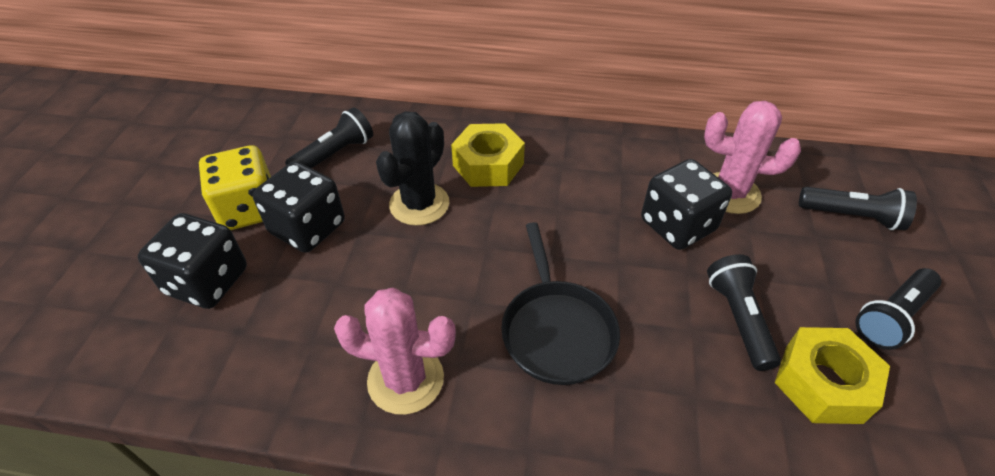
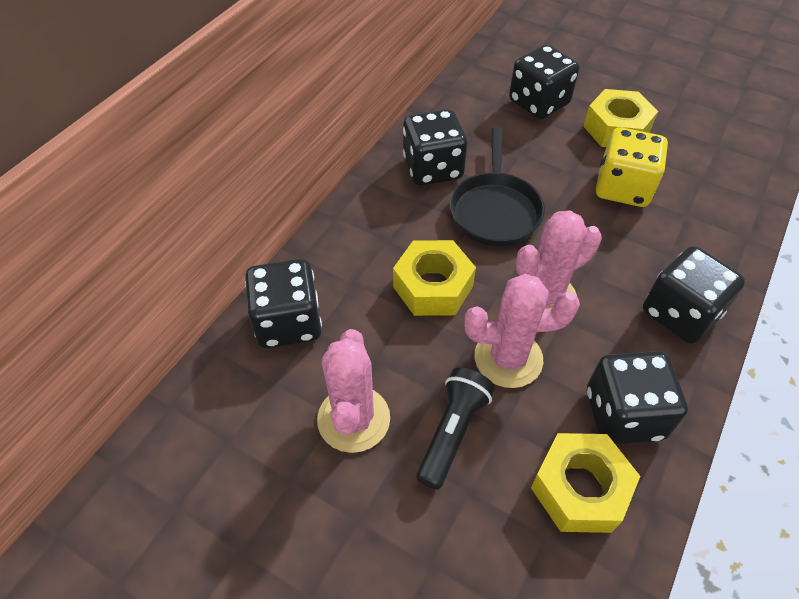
black cactus: 1 -> 0
black dice: 3 -> 5
black flashlight: 4 -> 1
pink cactus: 2 -> 3
yellow nut: 2 -> 3

